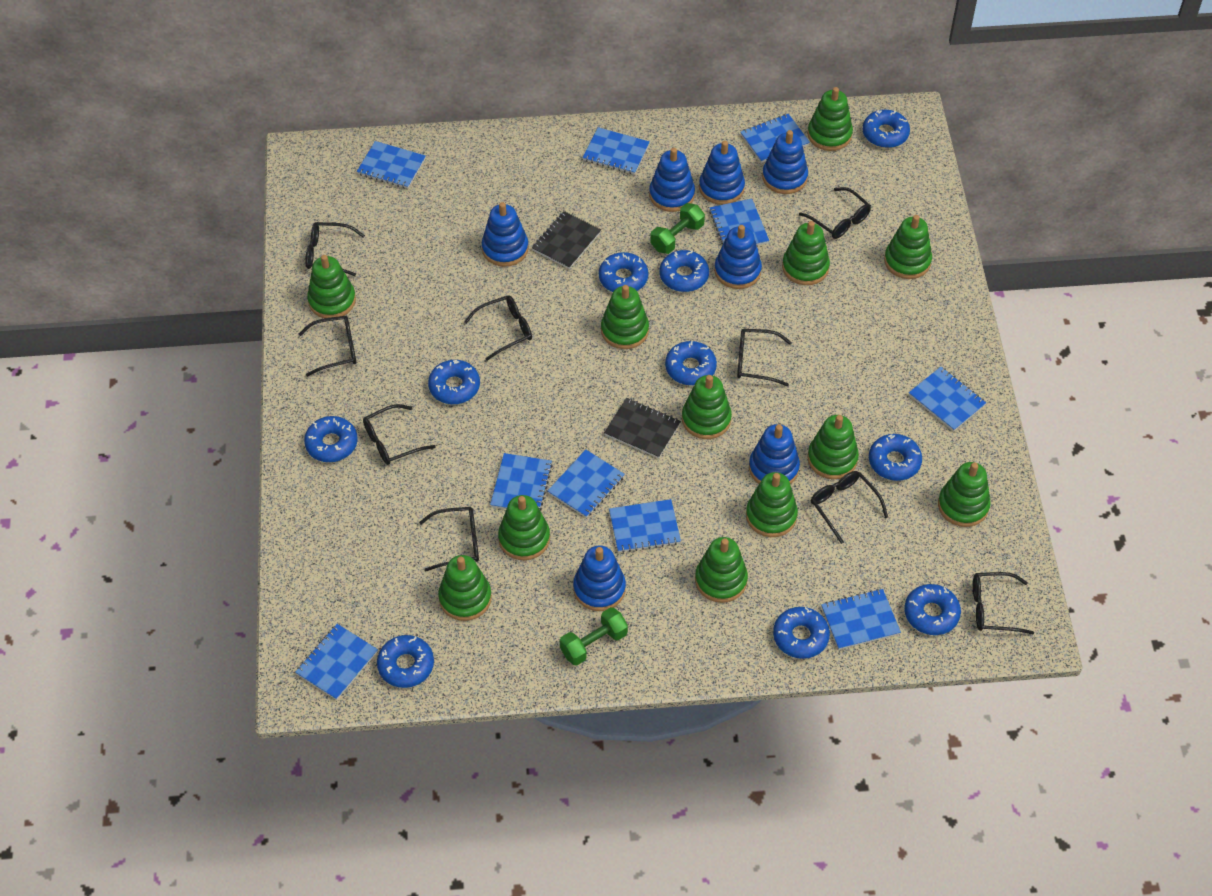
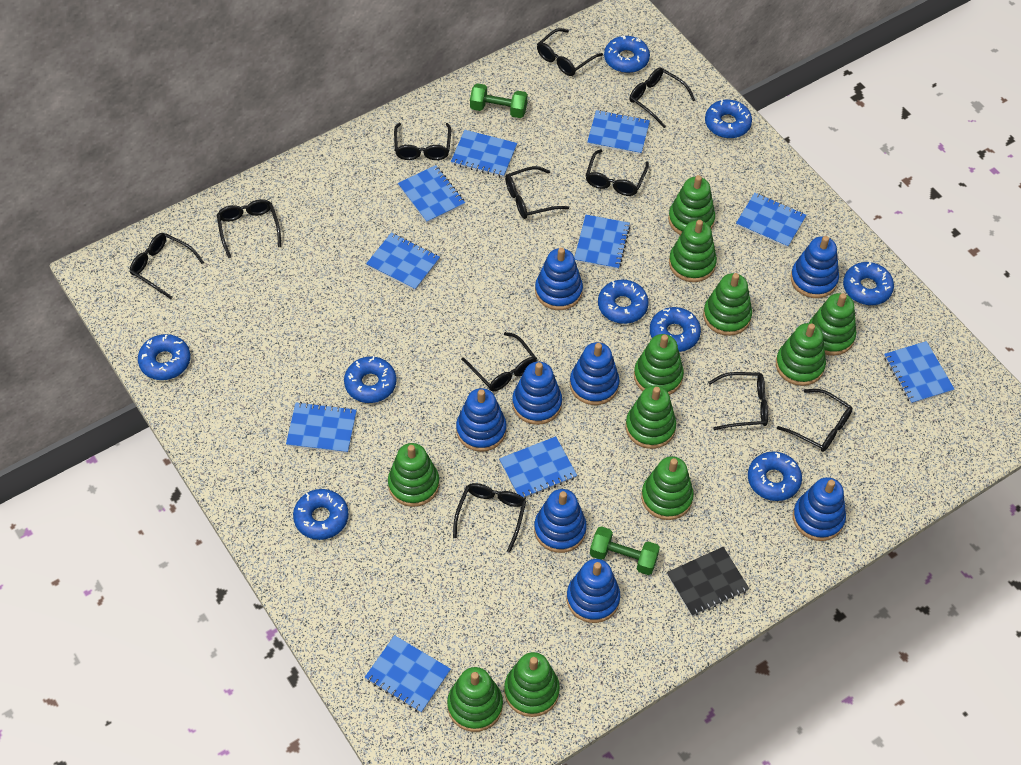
black glasses: 9 -> 11
black notebook: 2 -> 1
blue donut: 10 -> 9
blue stacking toy: 7 -> 8
green stacking toy: 12 -> 11

